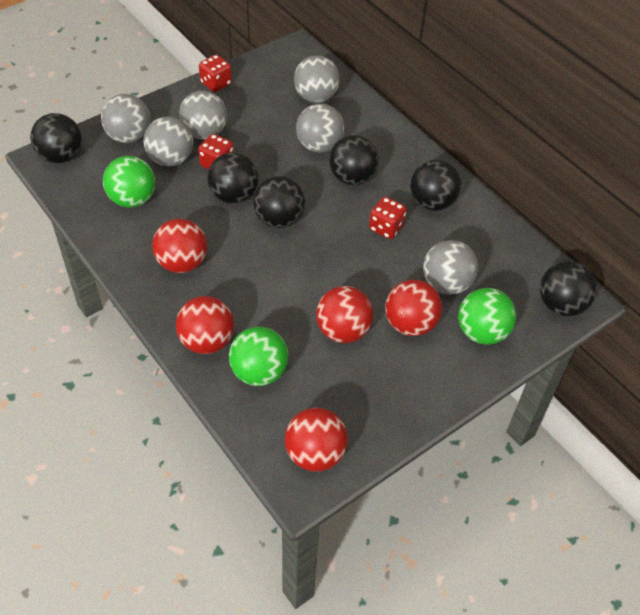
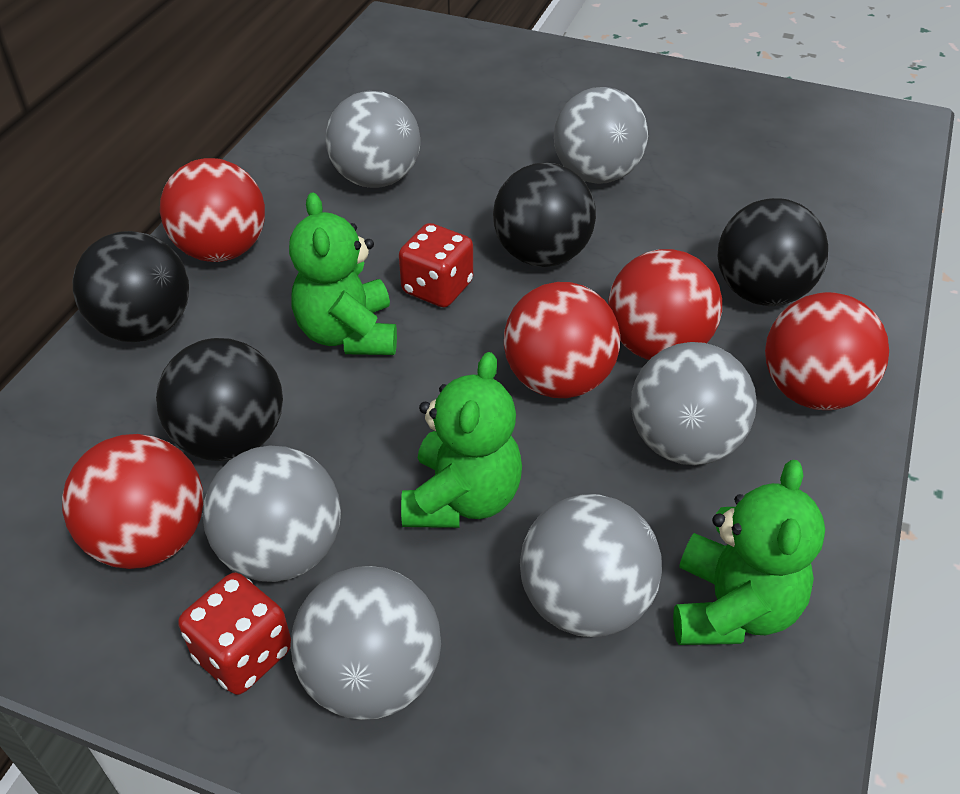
black ball: 6 -> 4
green ball: 3 -> 0
green teddy bear: 0 -> 3
red dice: 3 -> 2

